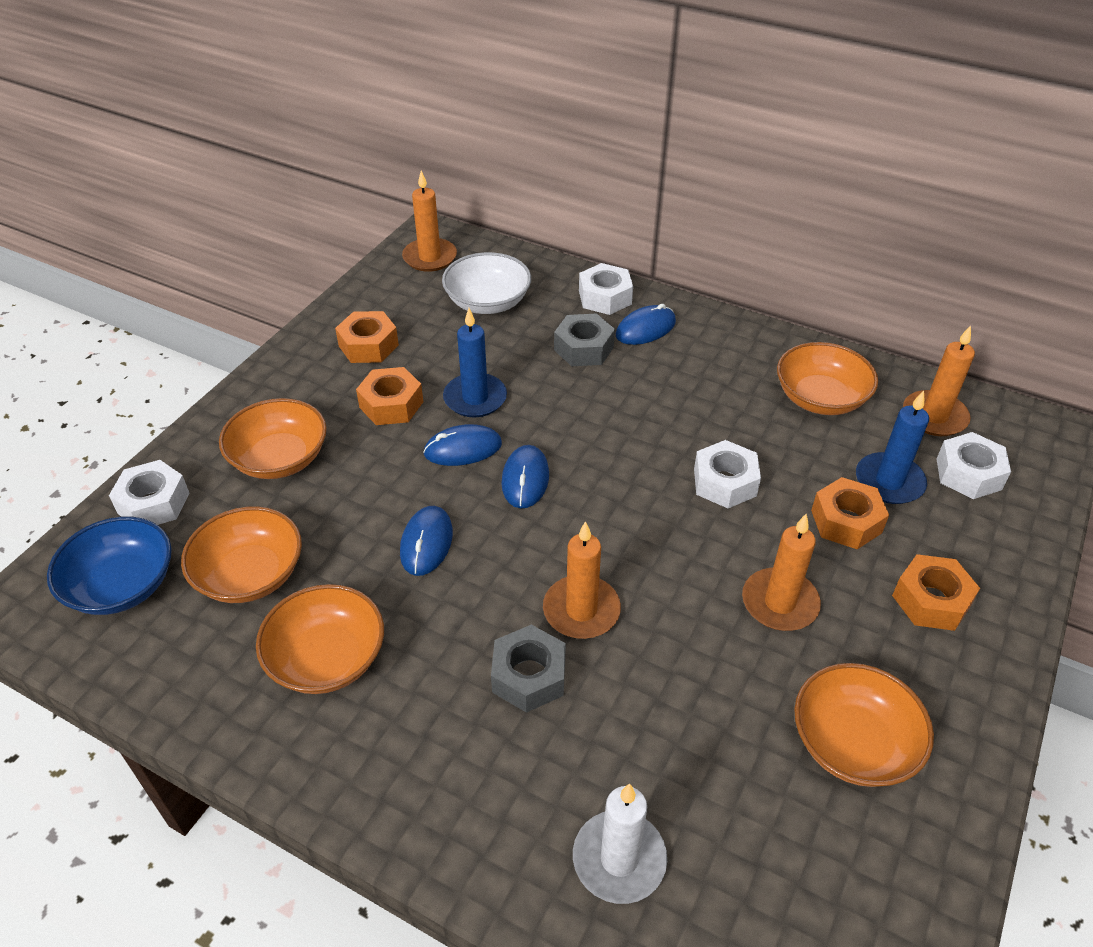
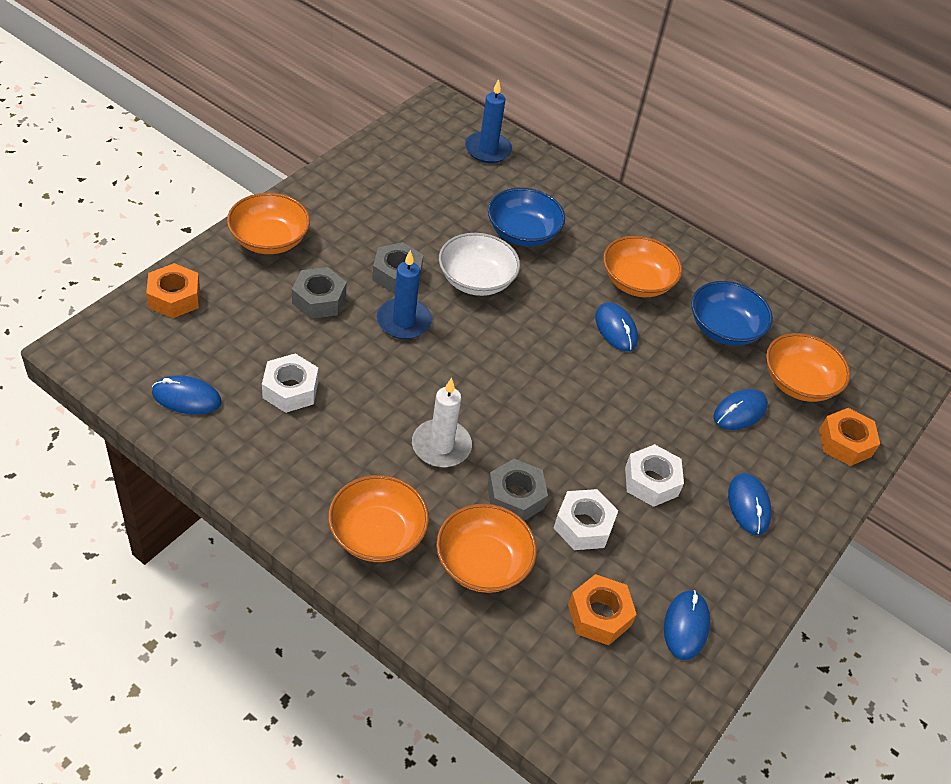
blue bowl: 1 -> 2
blue mouse: 4 -> 5
grey nut: 2 -> 3
orange candle: 4 -> 0
orange nut: 4 -> 3
white nut: 4 -> 3

